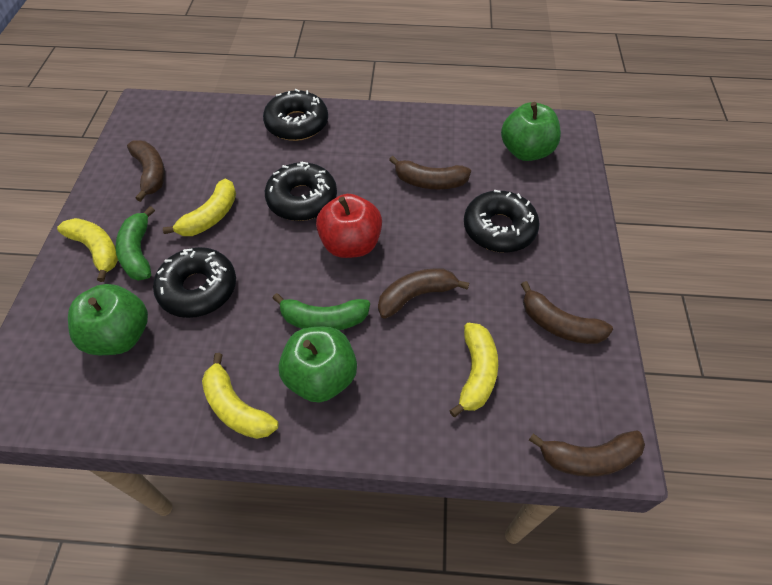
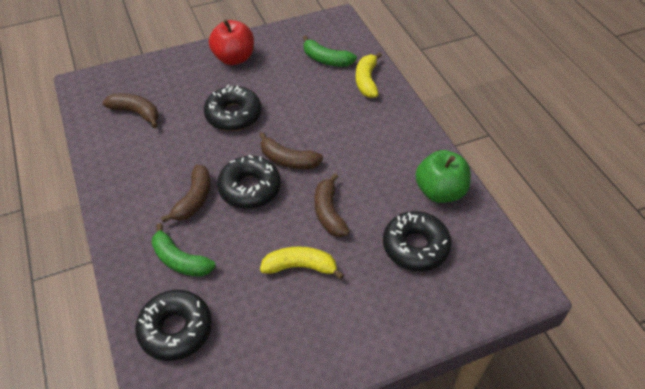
brown banana: 5 -> 4
green apple: 3 -> 1
yellow banana: 4 -> 2

